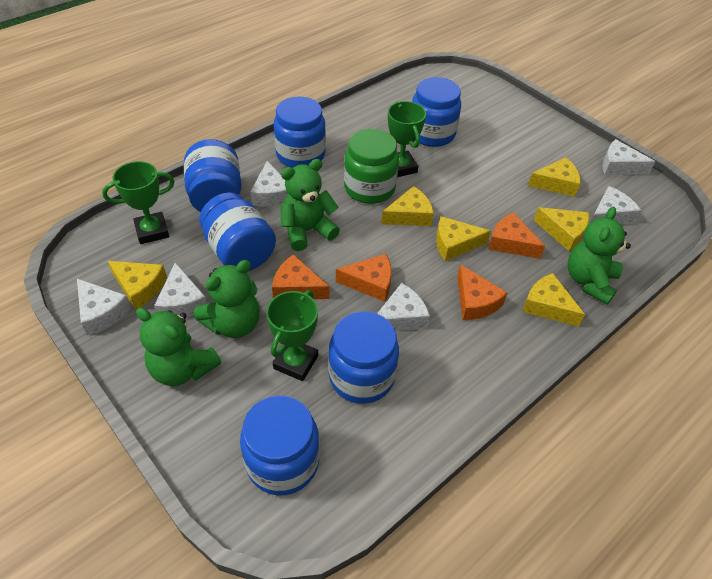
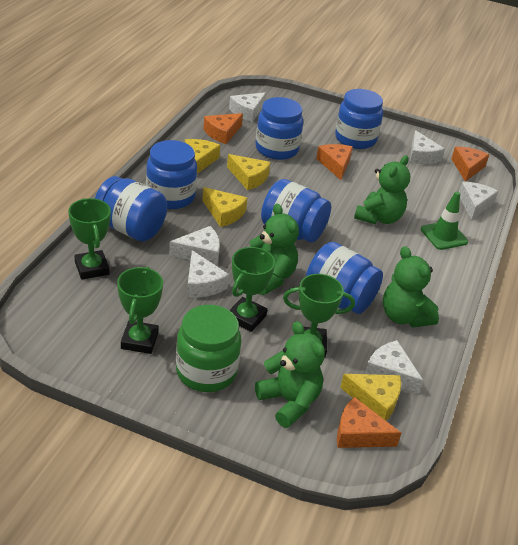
green traffic cone: 0 -> 1
green trophy: 3 -> 4
yellow cheese: 6 -> 4

